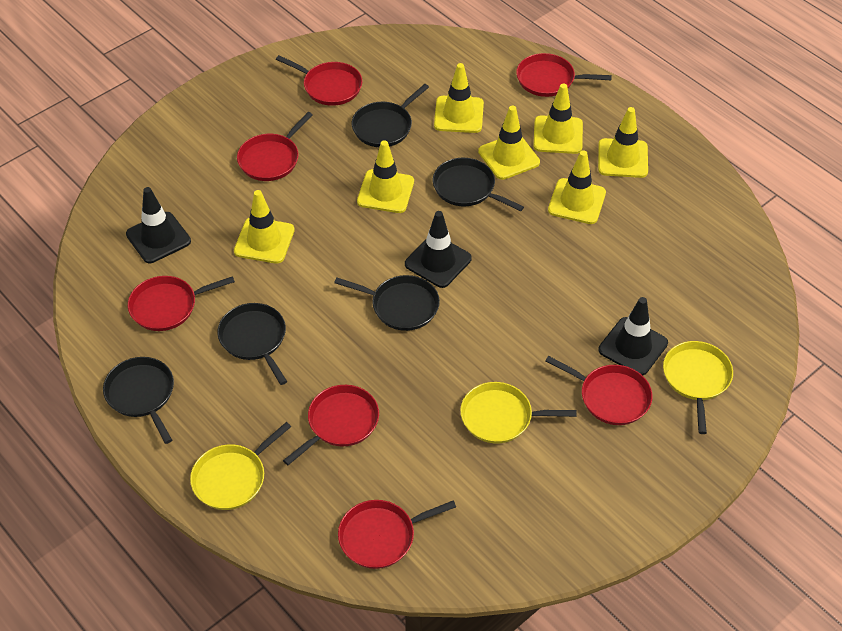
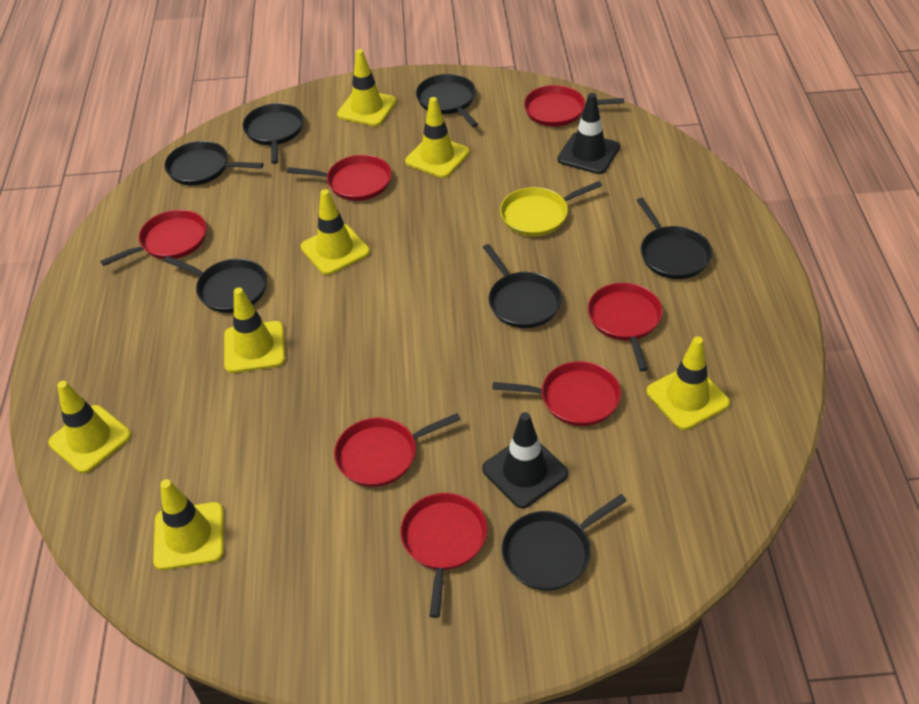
black pan: 5 -> 7
black traffic cone: 3 -> 2
yellow pan: 3 -> 1

